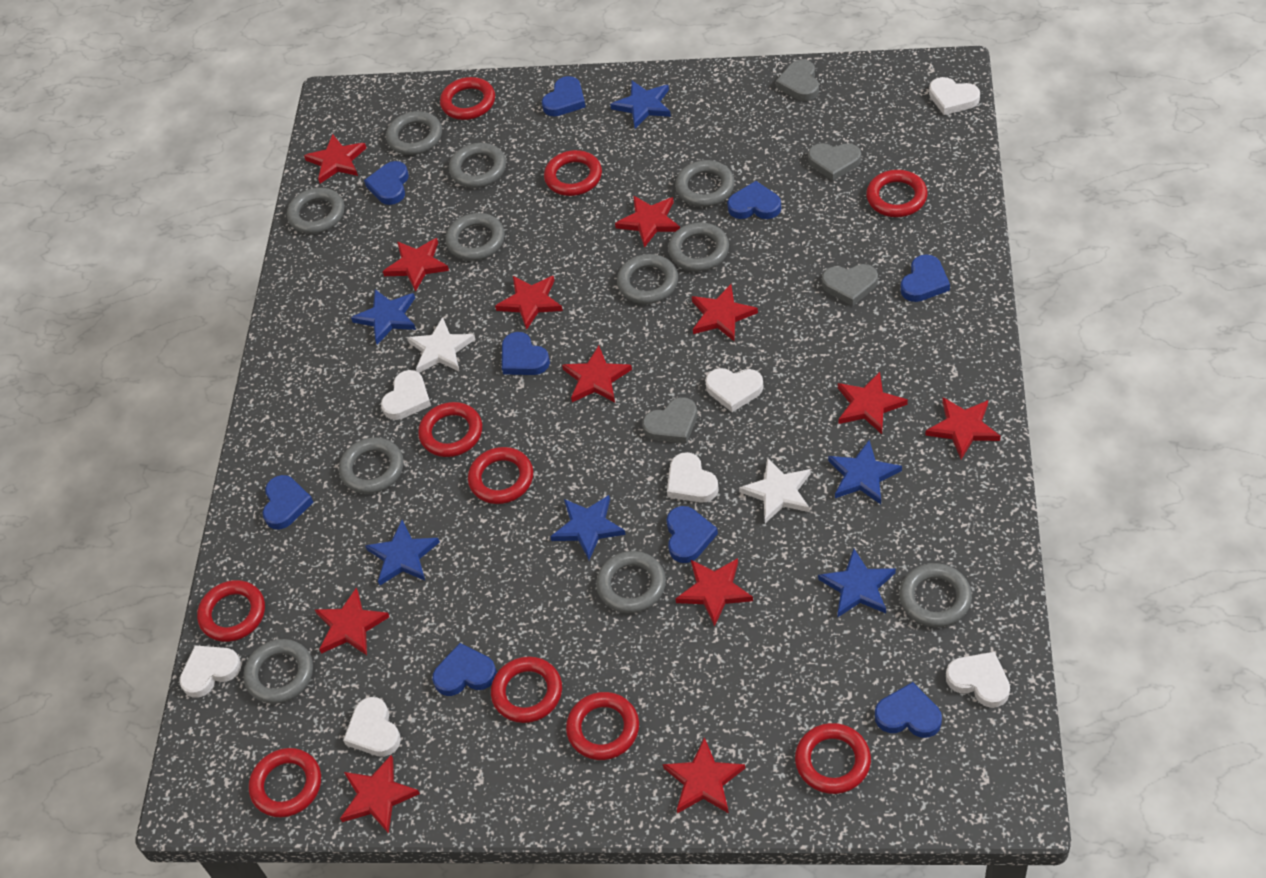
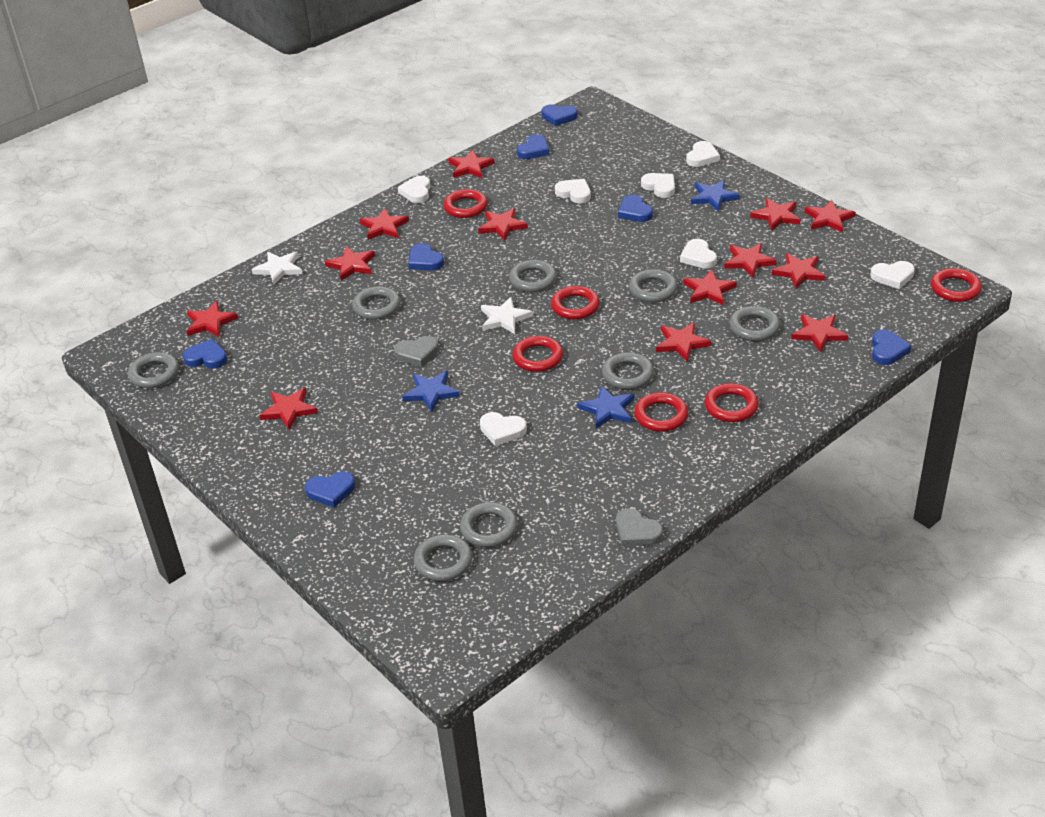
blue heart: 9 -> 7
blue star: 6 -> 3
grey heart: 4 -> 2
grey ring: 11 -> 8
red ring: 10 -> 6
red star: 12 -> 13

